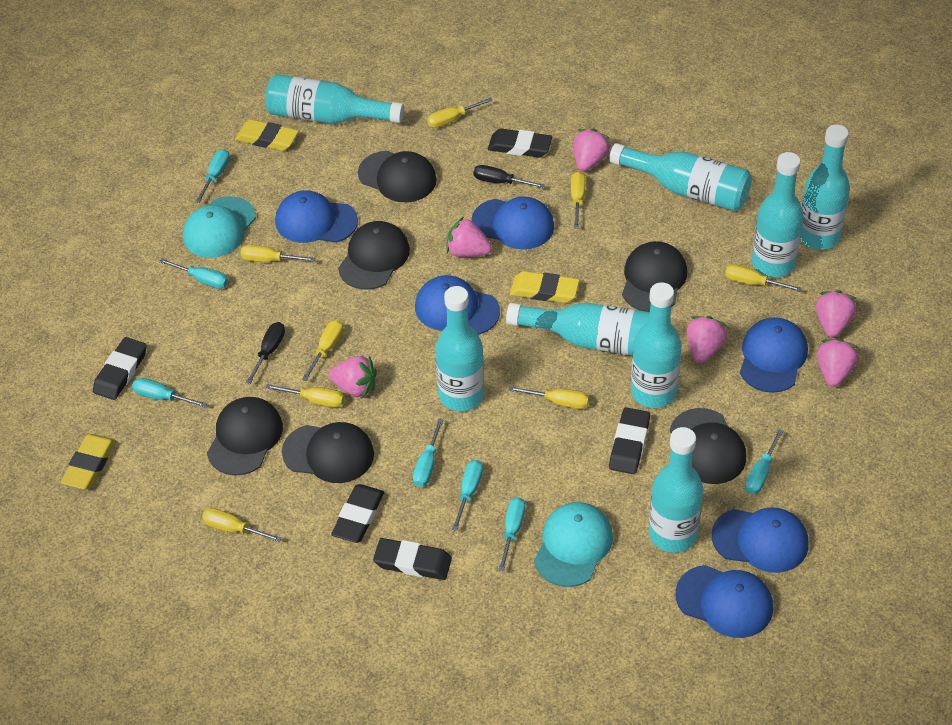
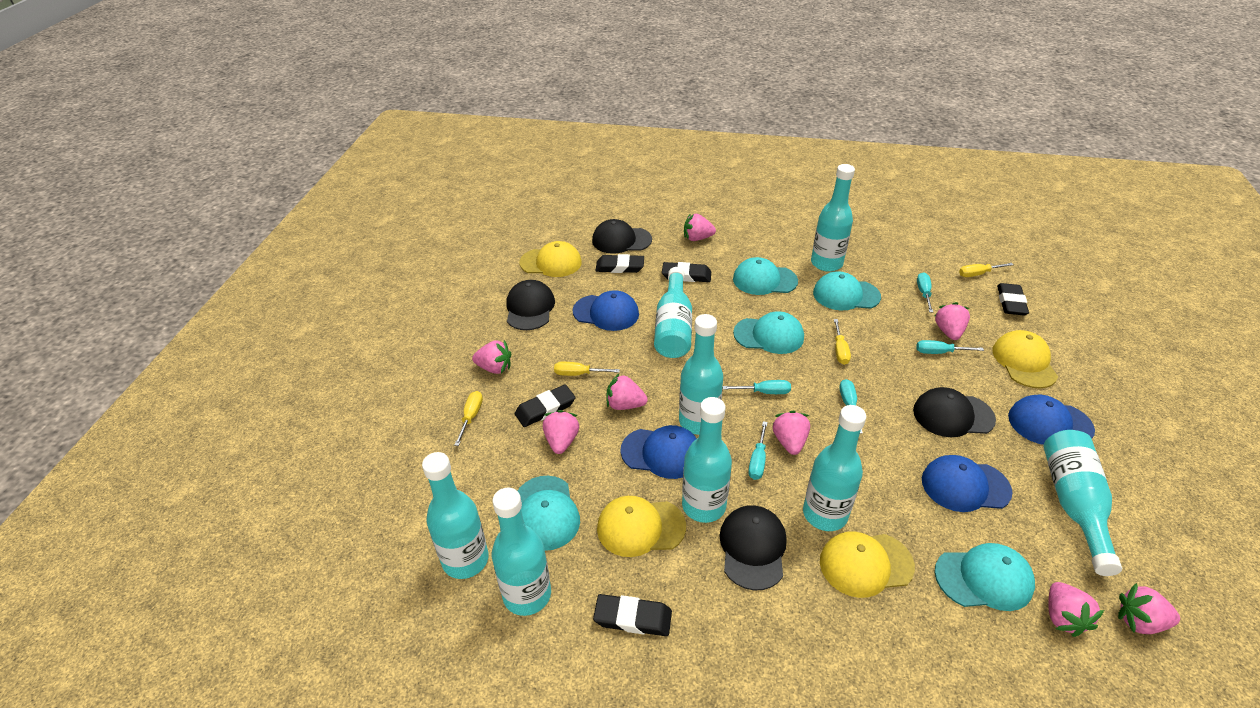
black cap: 6 -> 4
black screwdriver: 2 -> 0
blue cap: 6 -> 4
pink strawberry: 6 -> 8
turquoise cap: 2 -> 5
turquoise screwdriver: 7 -> 5
yellow cap: 0 -> 4
yellow eraser: 3 -> 0
yellow screwdriver: 8 -> 4

